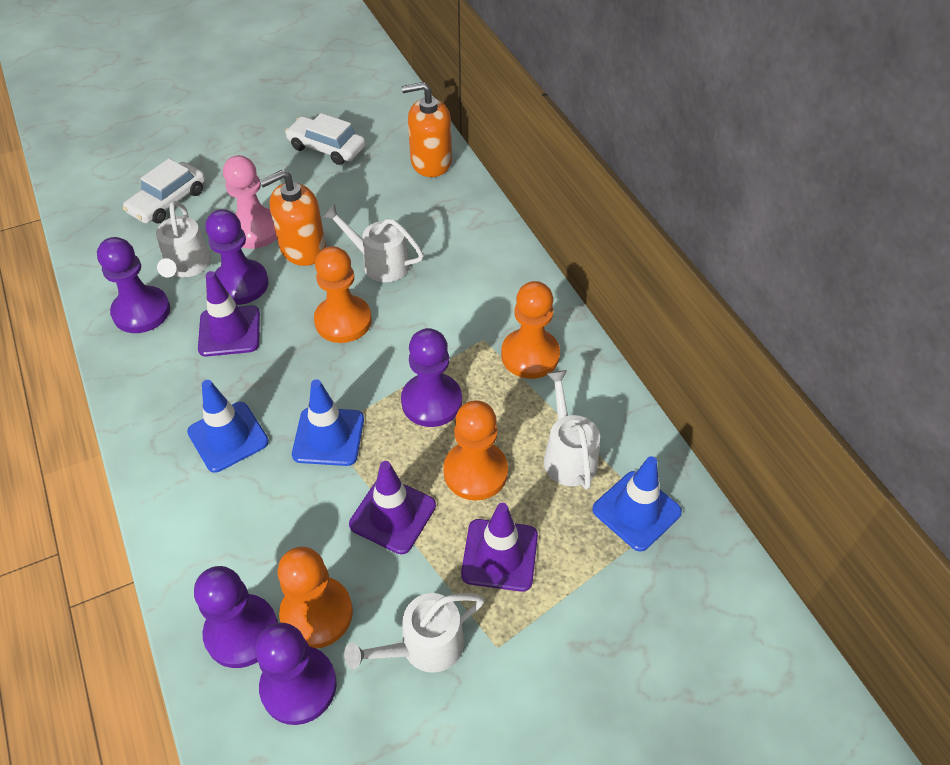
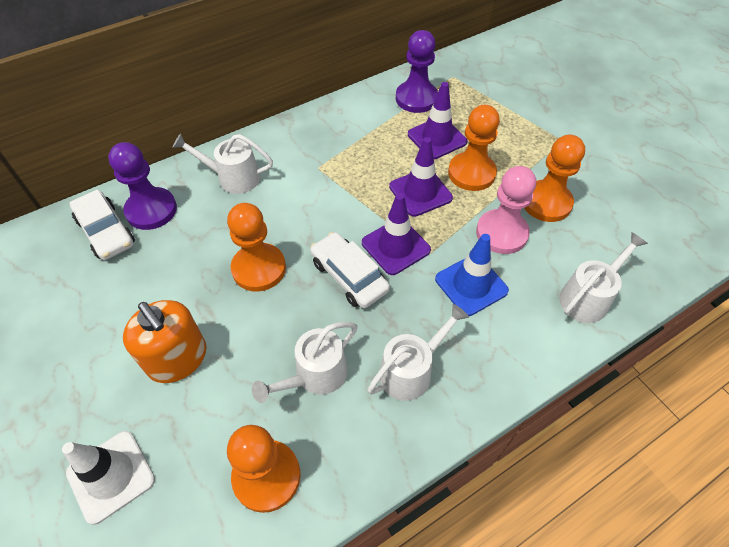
blue traffic cone: 3 -> 1
orange soap dispenser: 2 -> 1
purple pawn: 5 -> 2
white traffic cone: 0 -> 1

